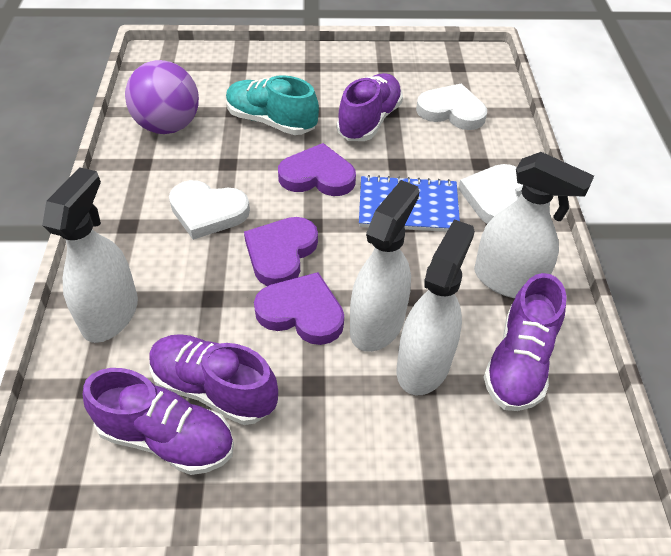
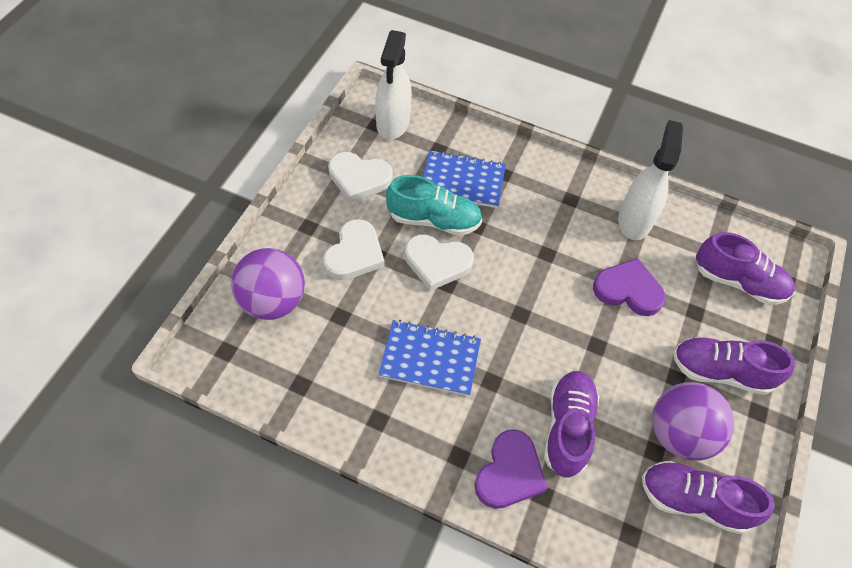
blue notebook: 1 -> 2
purple ball: 1 -> 2
purple heart: 3 -> 2
white spray bottle: 4 -> 2

